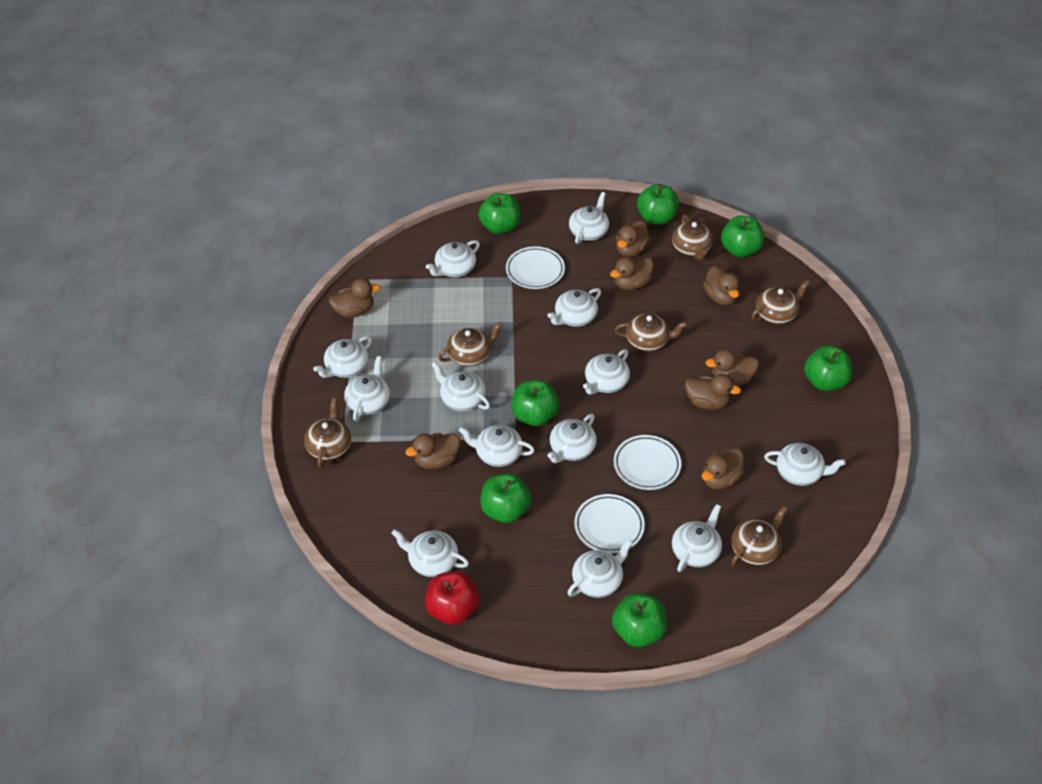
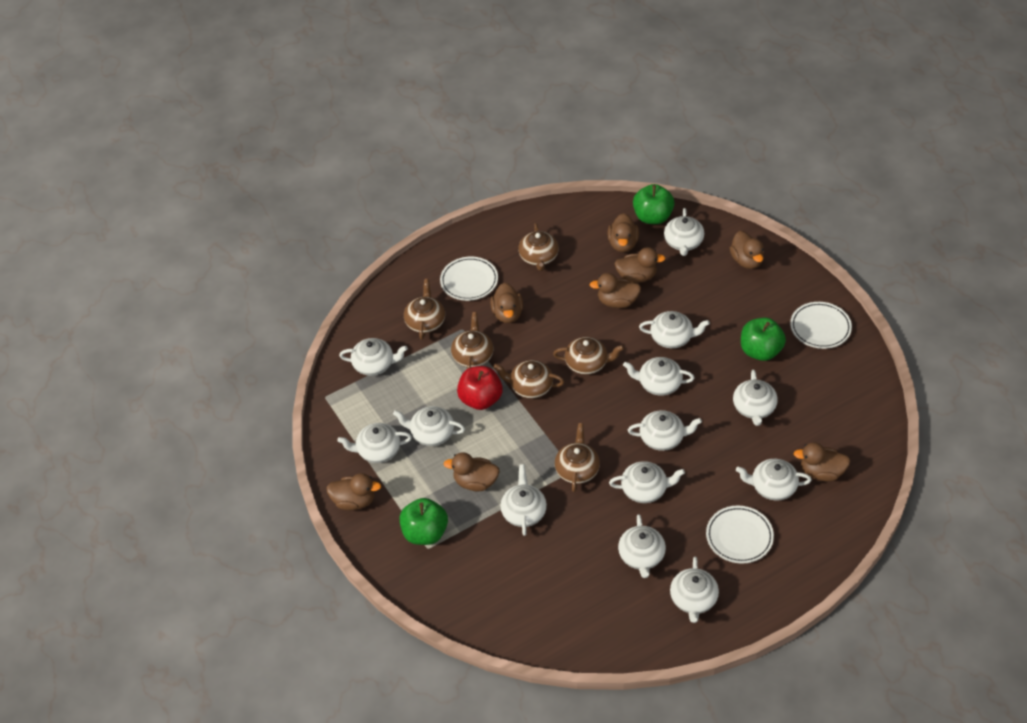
green apple: 7 -> 3

